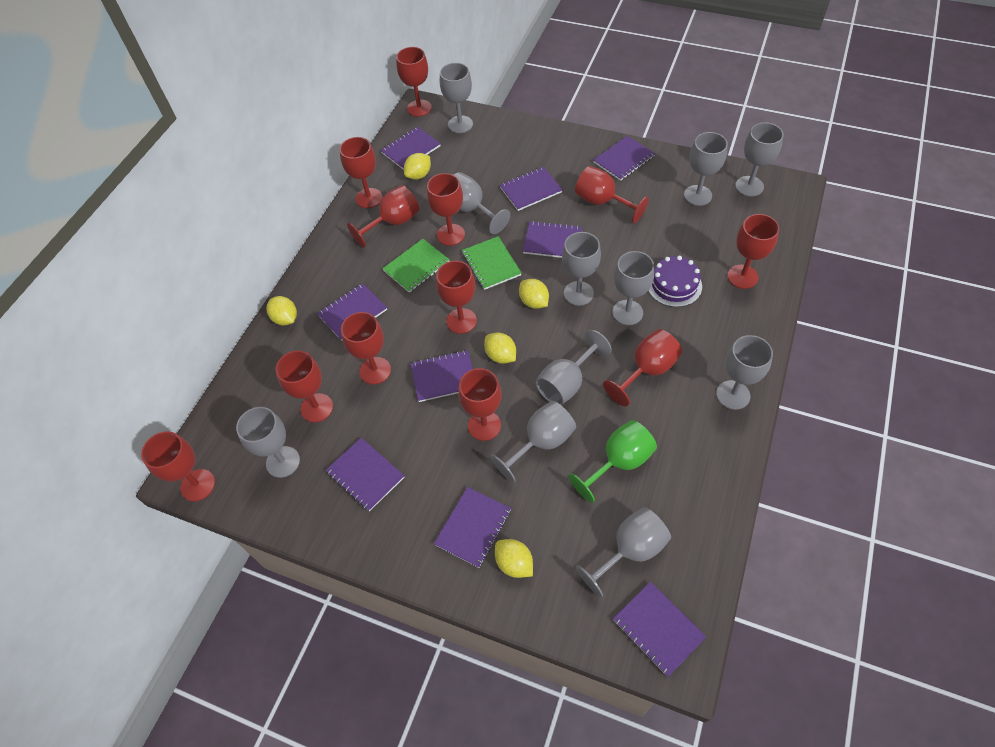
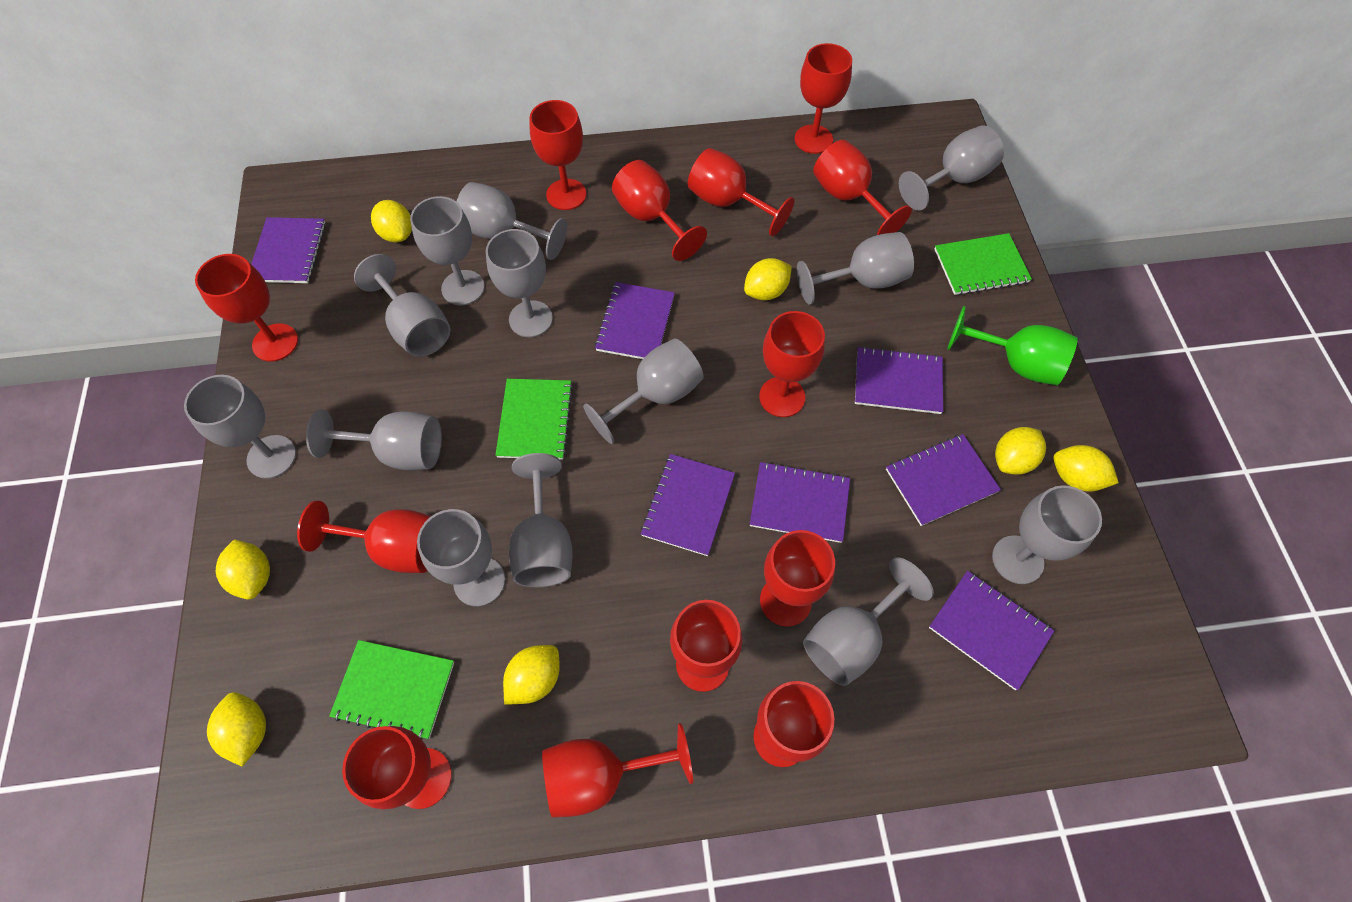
green notebook: 2 -> 3
grey goblet: 11 -> 13
purple cake: 1 -> 0
purple notebook: 9 -> 7
red goblet: 12 -> 13
yellow lemon: 5 -> 7

